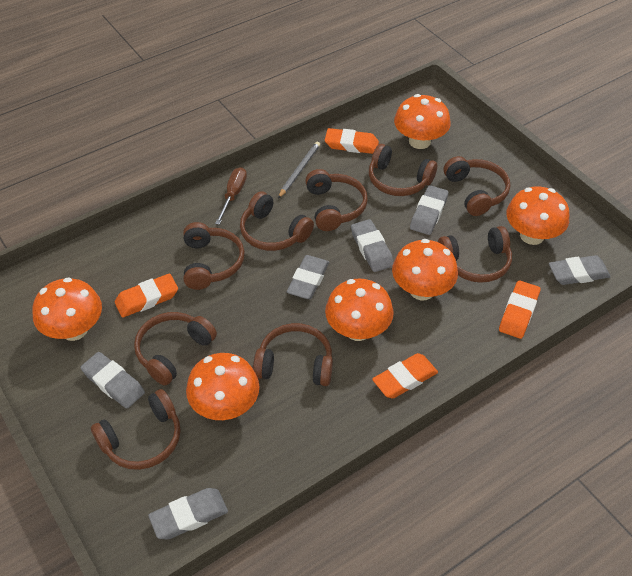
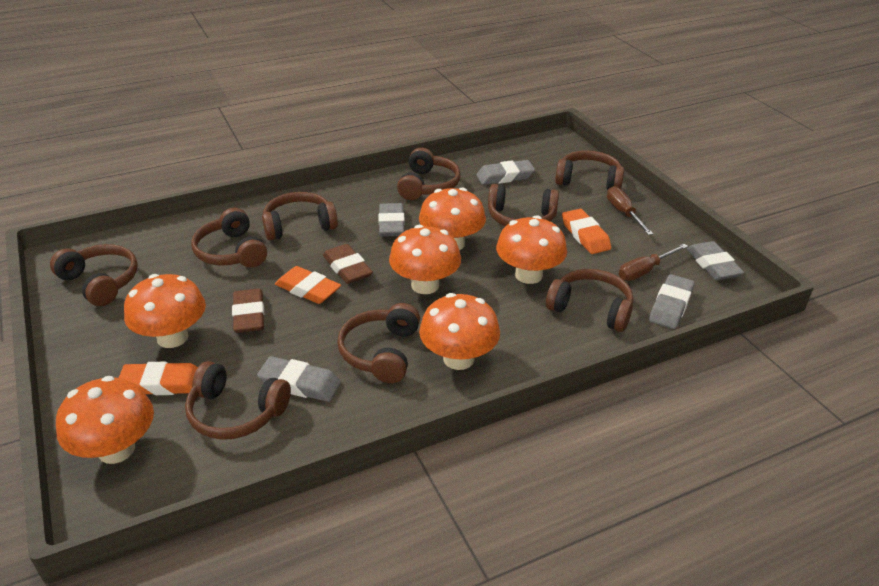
brown eraser: 0 -> 2
brown screwdriver: 1 -> 2
grey eraser: 6 -> 5
grey pencil: 1 -> 0
orange eraser: 4 -> 3

